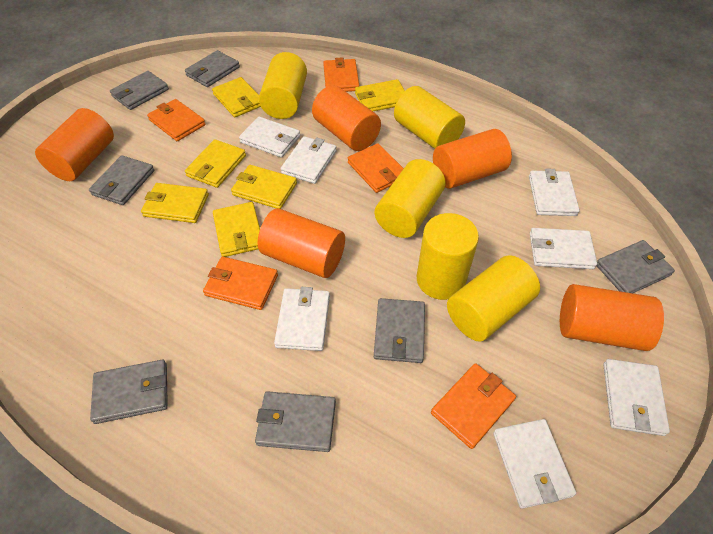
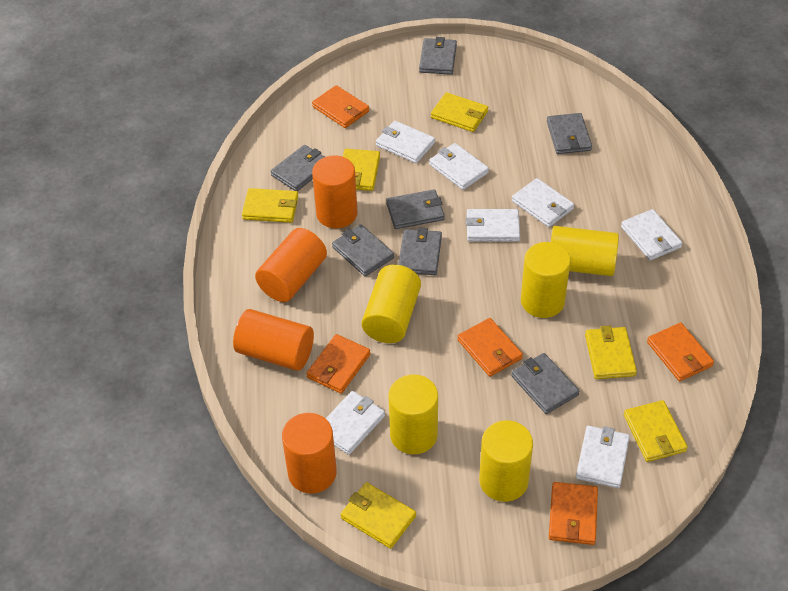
orange cylinder: 5 -> 4

